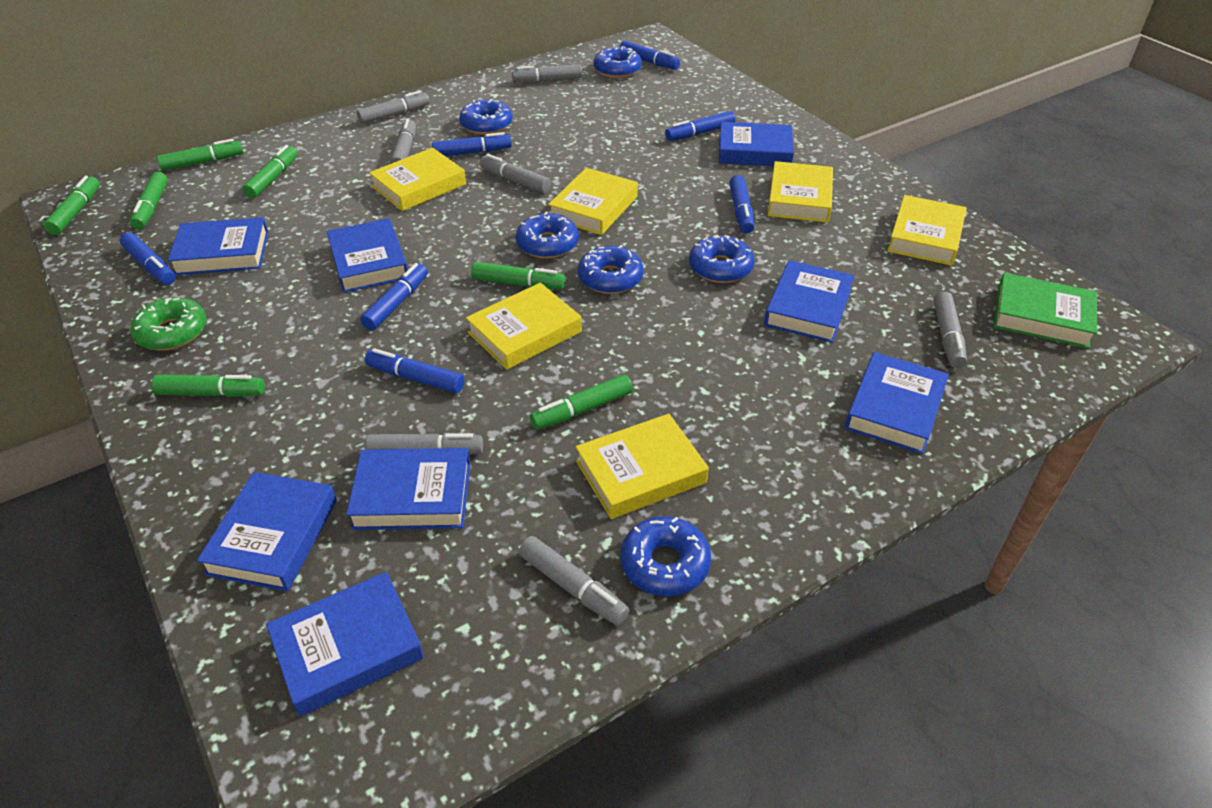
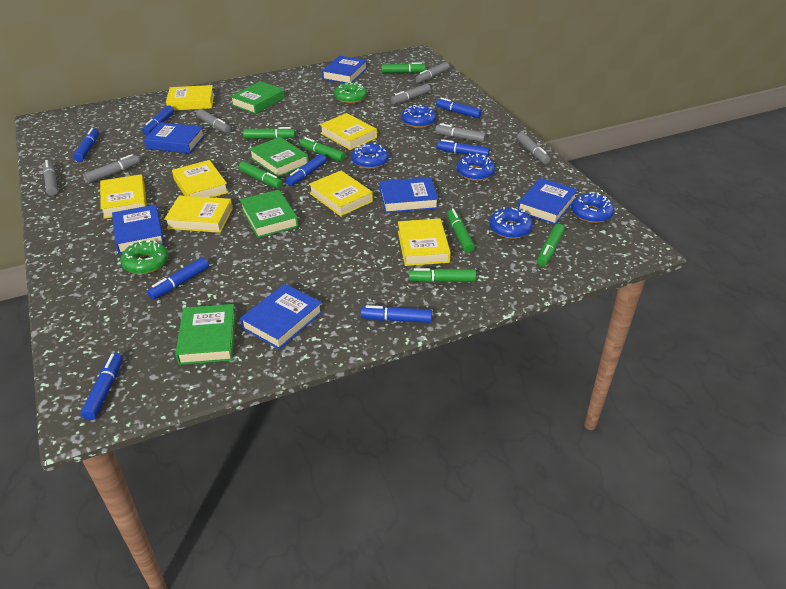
blue book: 8 -> 6
blue donut: 6 -> 5
blue marker: 7 -> 8
green book: 1 -> 4
green donut: 1 -> 2
yellow book: 6 -> 7

